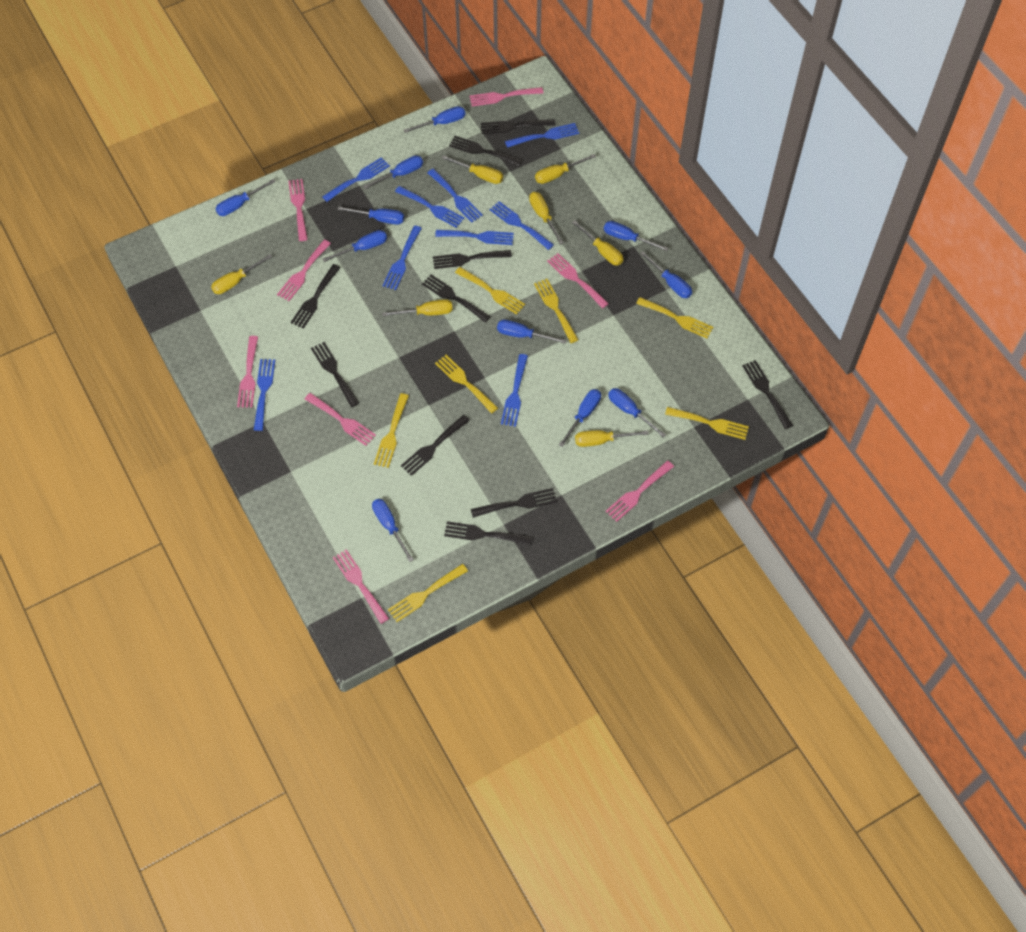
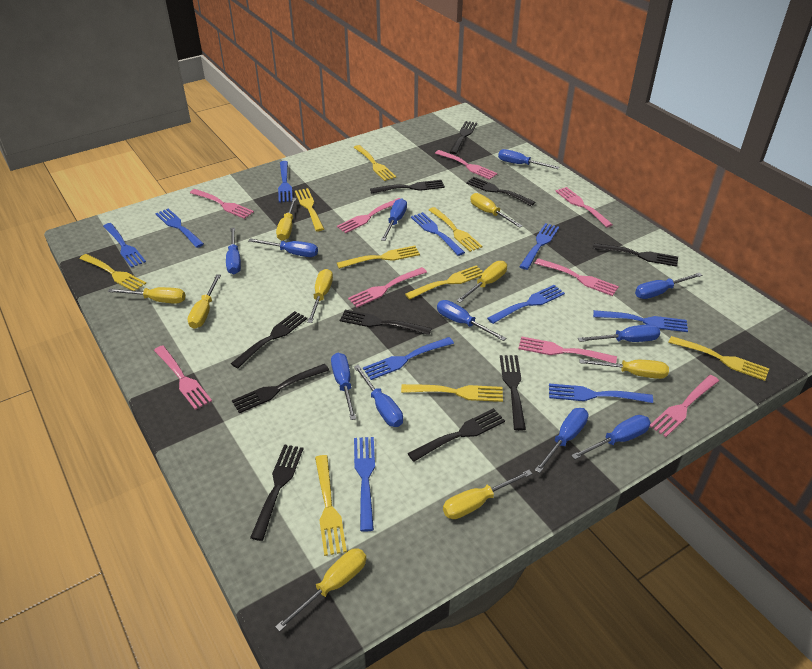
blue fork: 9 -> 10
pink fork: 8 -> 9
yellow fork: 7 -> 9
yellow screwdriver: 7 -> 9

